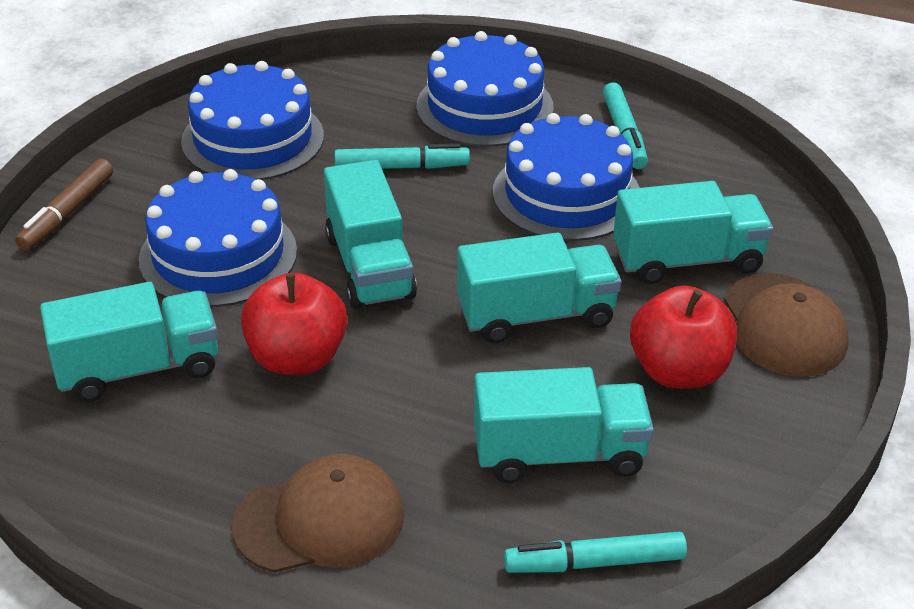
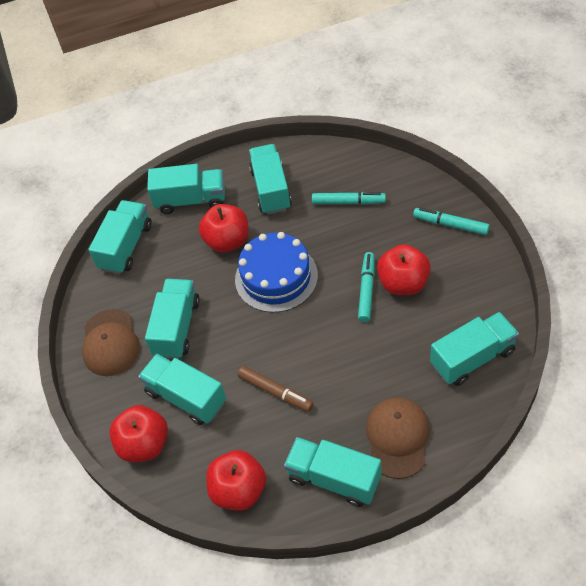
blue cake: 4 -> 1
red apple: 2 -> 4
turquoise truck: 5 -> 7

